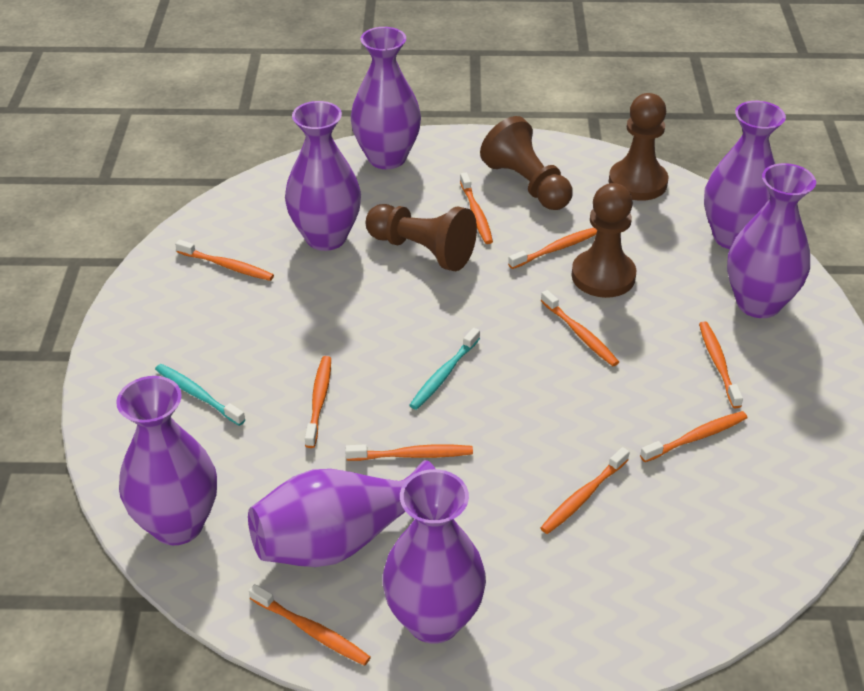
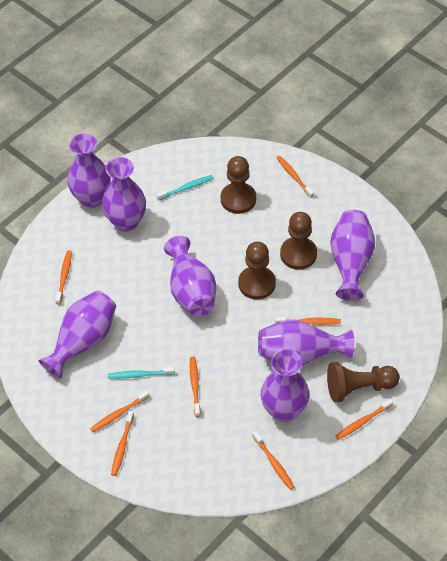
orange toothbrush: 10 -> 8

